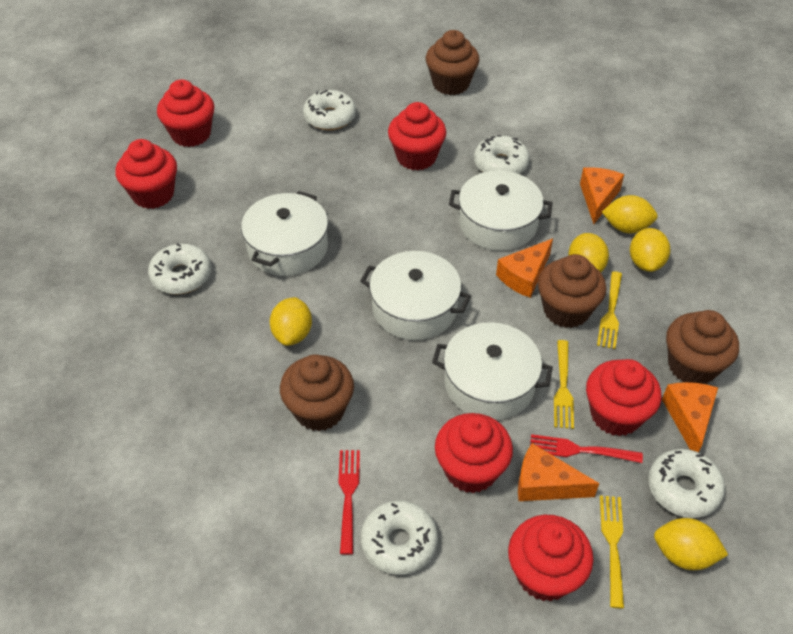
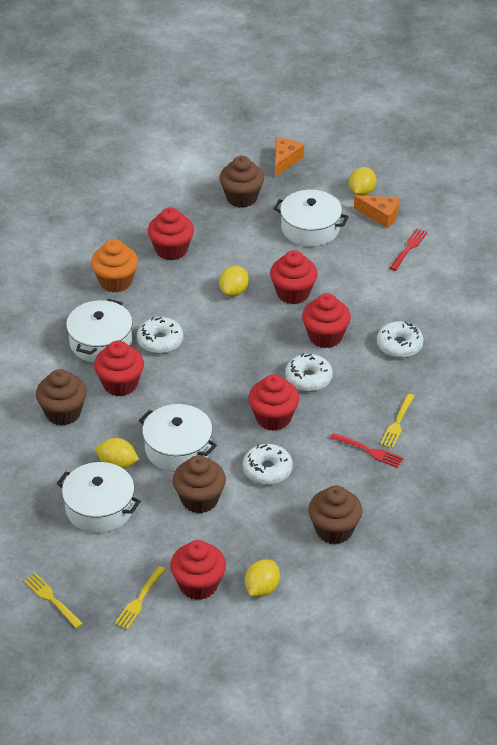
orange cheese: 4 -> 2
orange cupcake: 0 -> 1
white donut: 5 -> 4
yellow lemon: 5 -> 4

